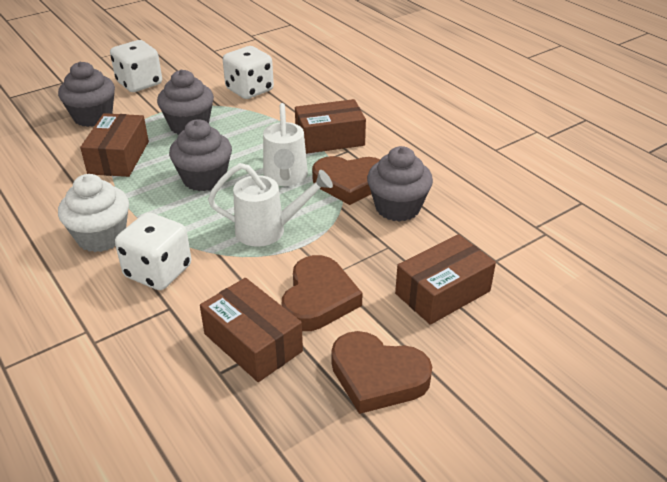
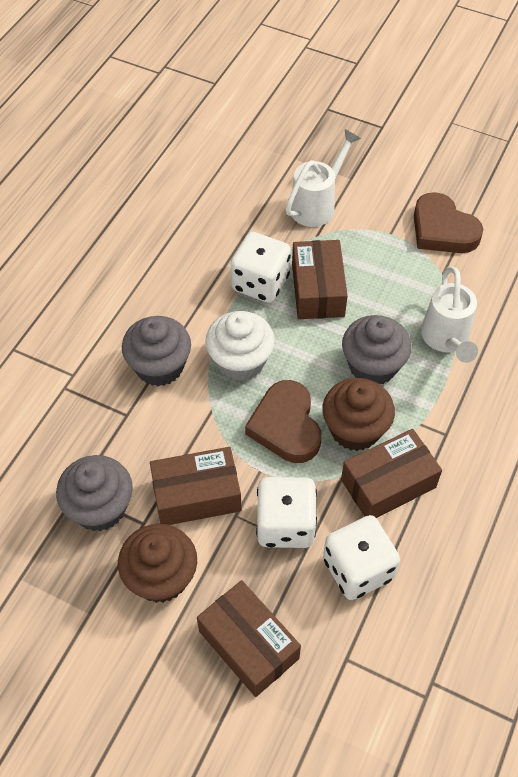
brown cupcake: 0 -> 2
brown heart: 3 -> 2
grey cupcake: 4 -> 3

